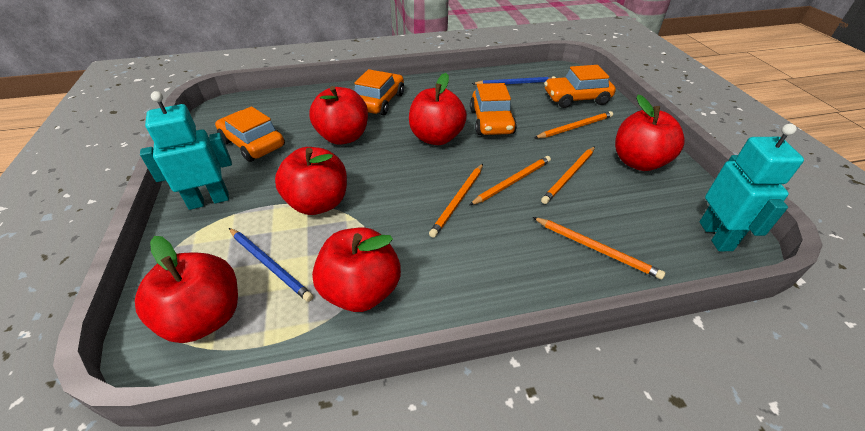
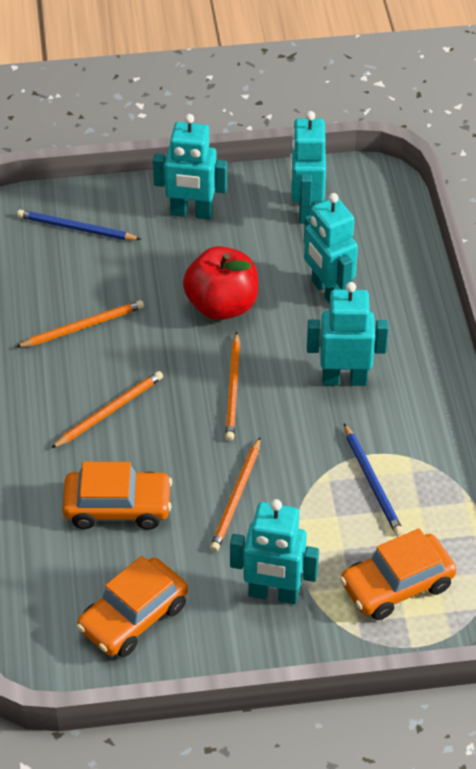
orange car: 4 -> 3
orange pencil: 5 -> 4
red apple: 6 -> 1
turquoise robot: 2 -> 5

